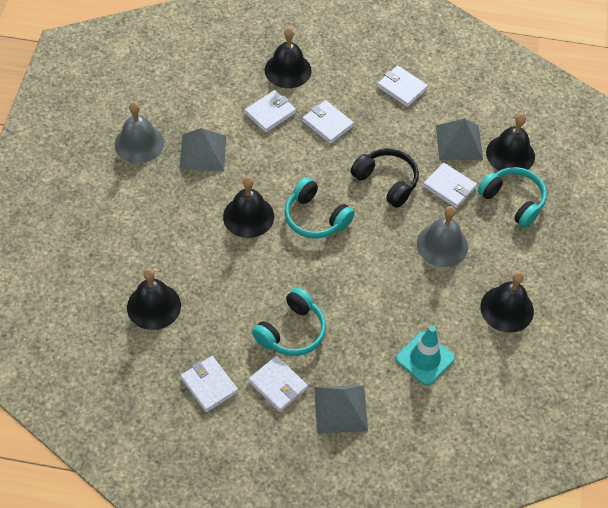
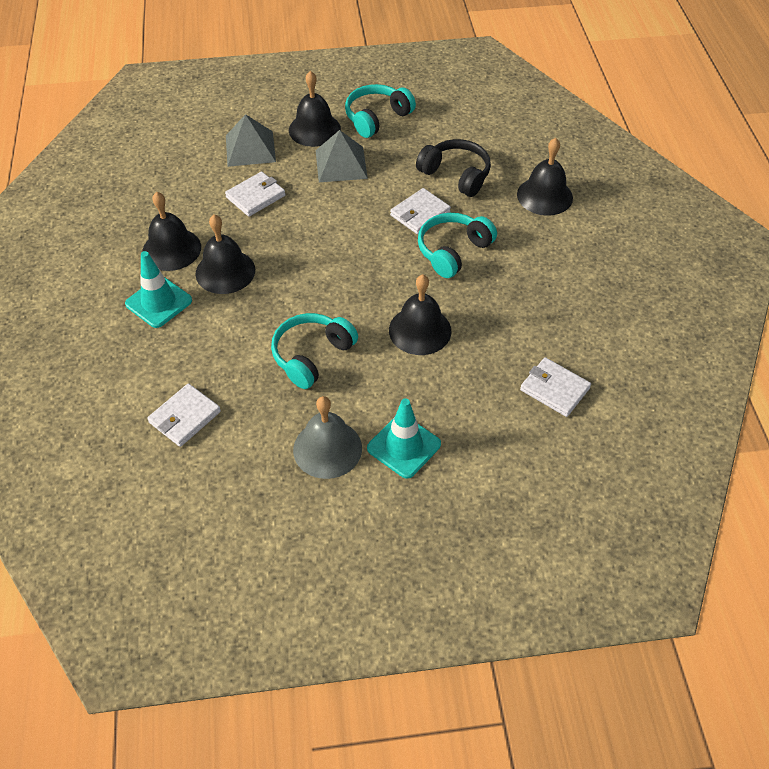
grey bell: 2 -> 1
grey pyramid: 3 -> 2
turquoise traffic cone: 1 -> 2
white wallet: 6 -> 4

